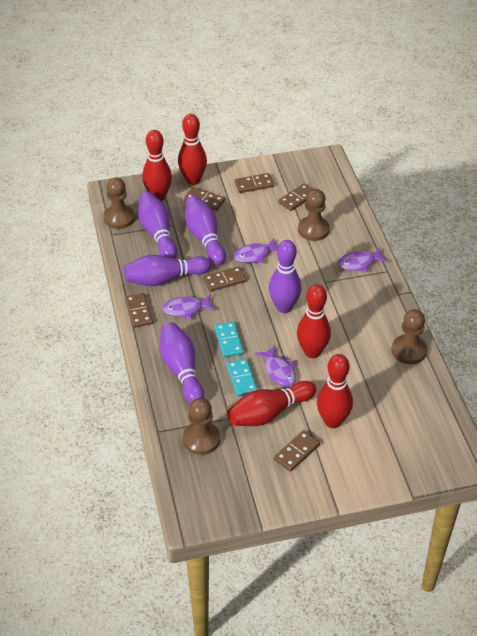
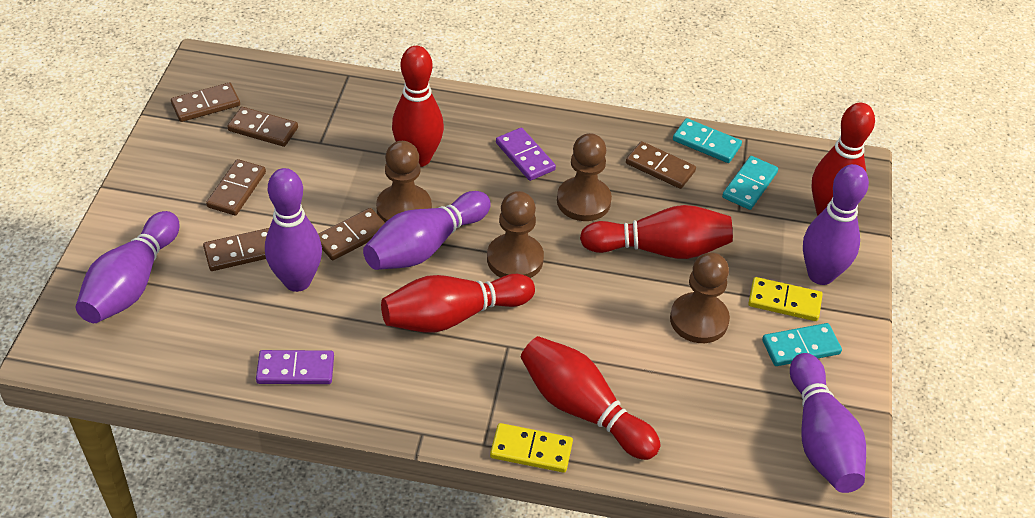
purple domino: 0 -> 2
purple fish: 4 -> 0
turquoise domino: 2 -> 3
yellow domino: 0 -> 2

